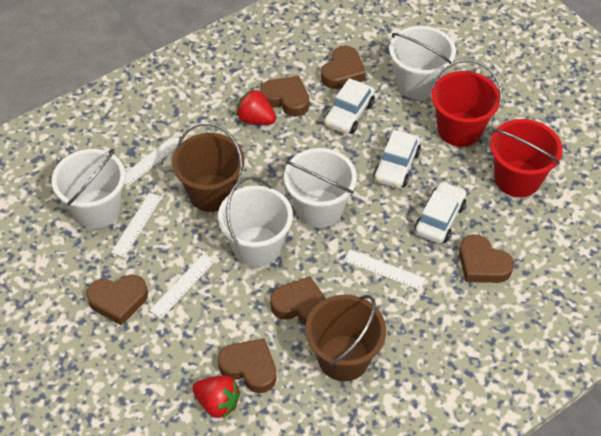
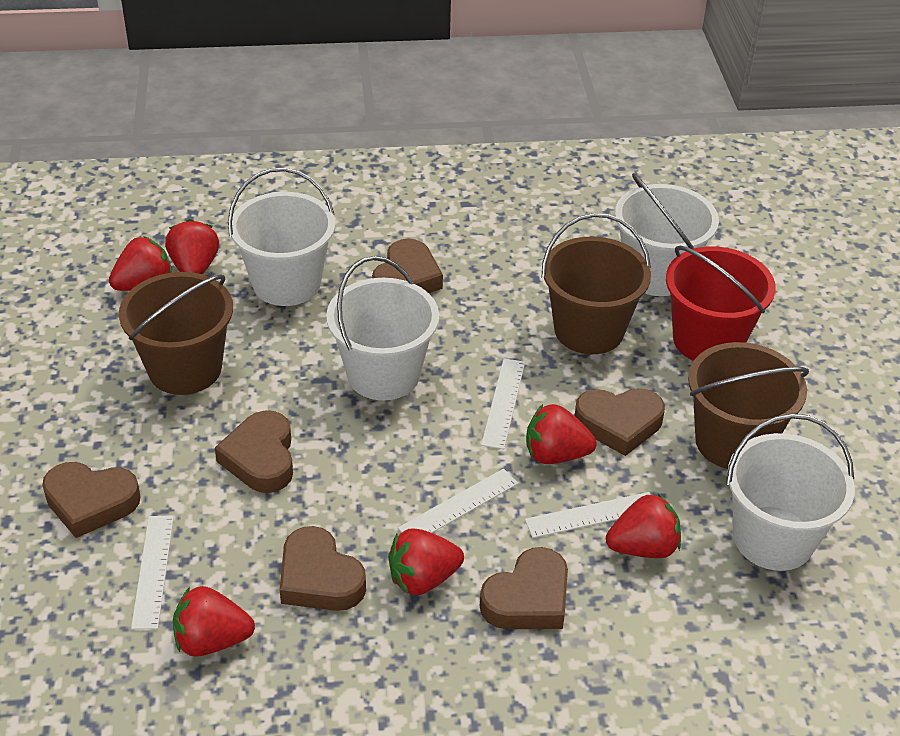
brown bucket: 2 -> 3
red bucket: 2 -> 1
red strawberry: 2 -> 6
white car: 3 -> 0

